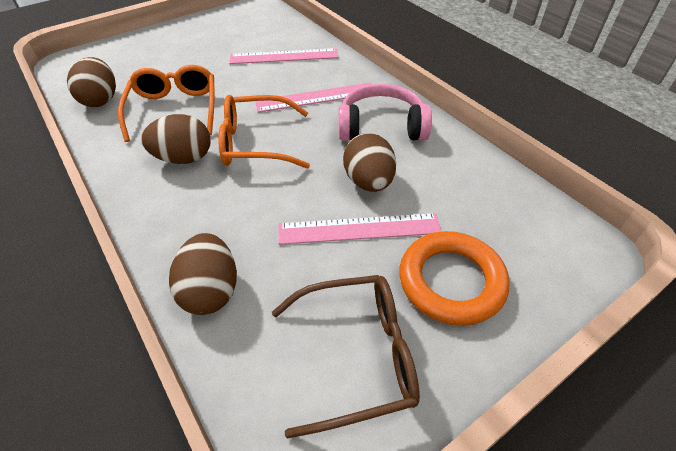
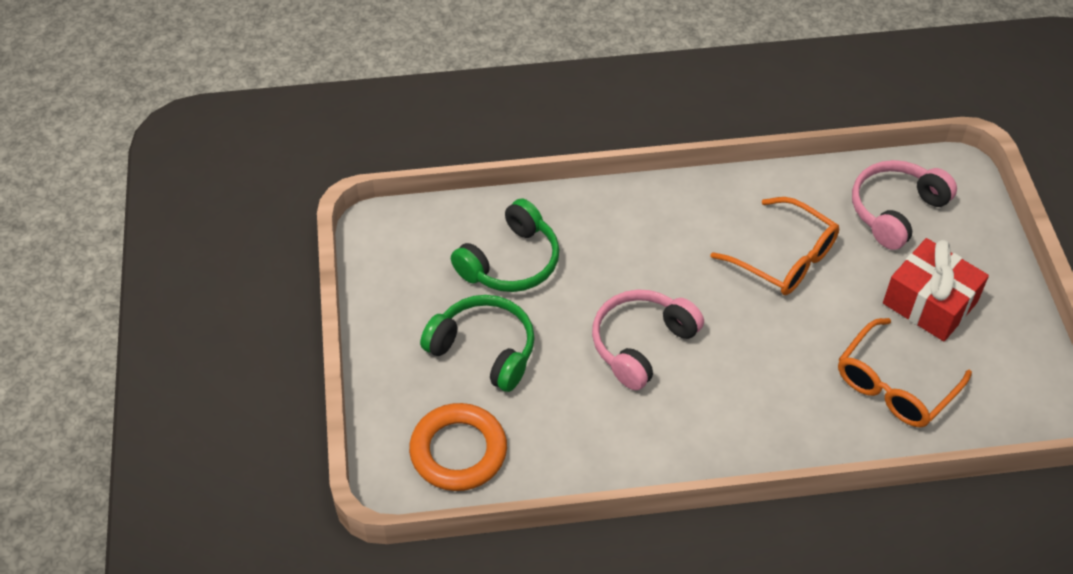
brown egg: 4 -> 0
brown glasses: 1 -> 0
green headphones: 0 -> 2
pink headphones: 1 -> 2
pink ruler: 3 -> 0
red gift: 0 -> 1

